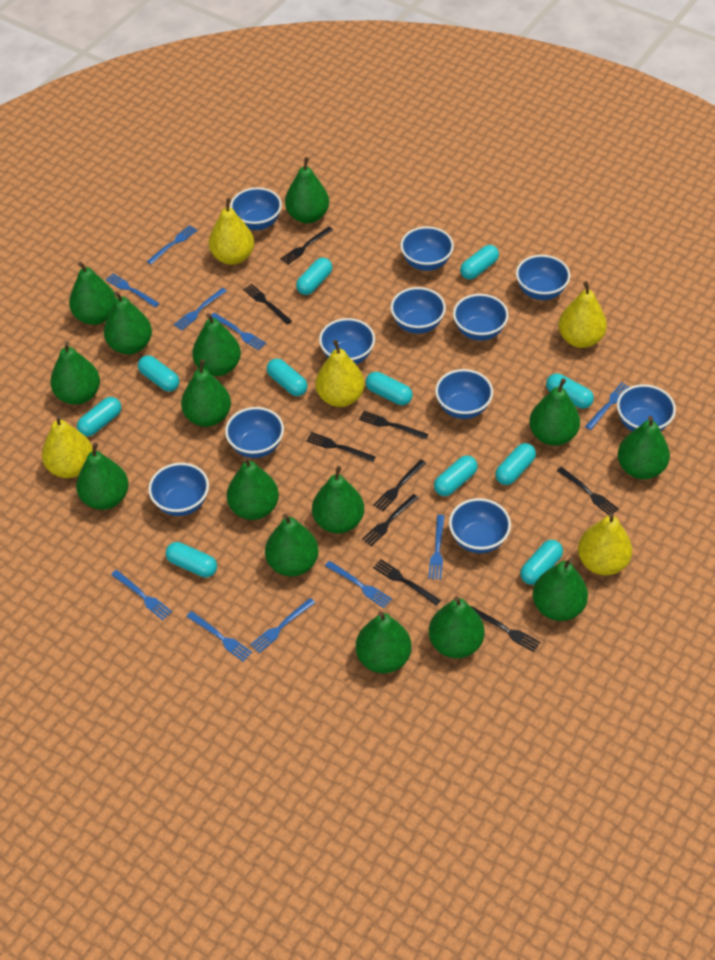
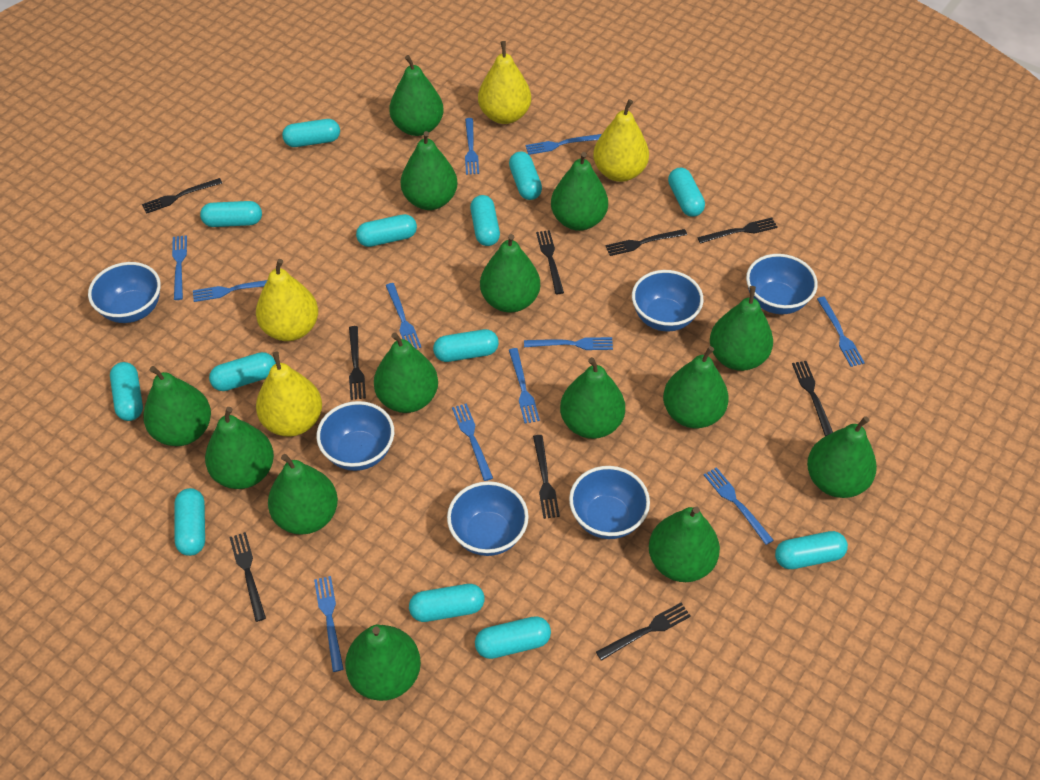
blue bowl: 11 -> 6
blue fork: 10 -> 11
green pear: 15 -> 14
turquoise capsule: 11 -> 13
yellow pear: 5 -> 4

